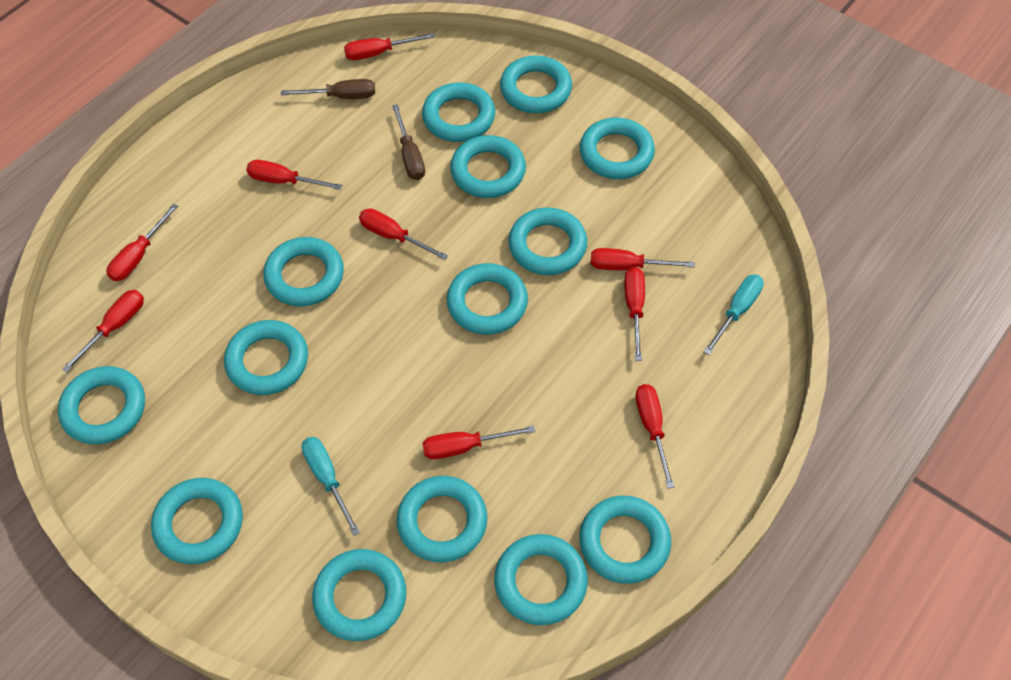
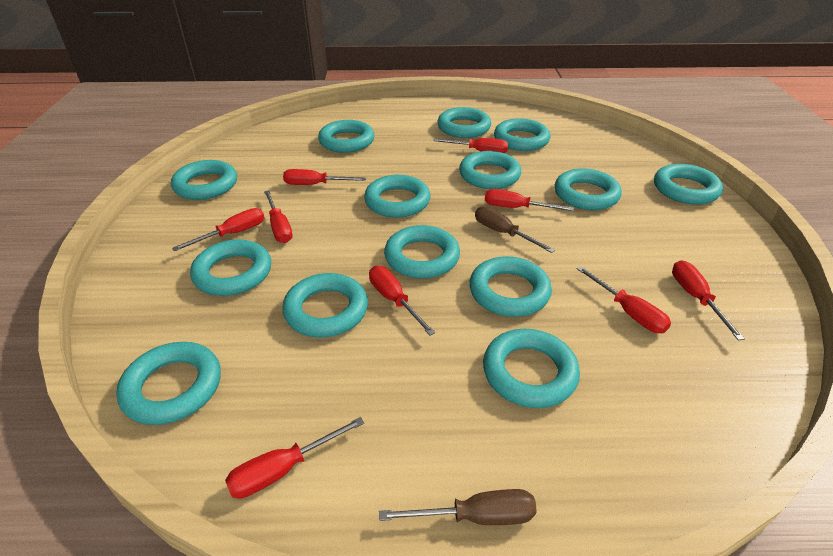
turquoise screwdriver: 2 -> 0

